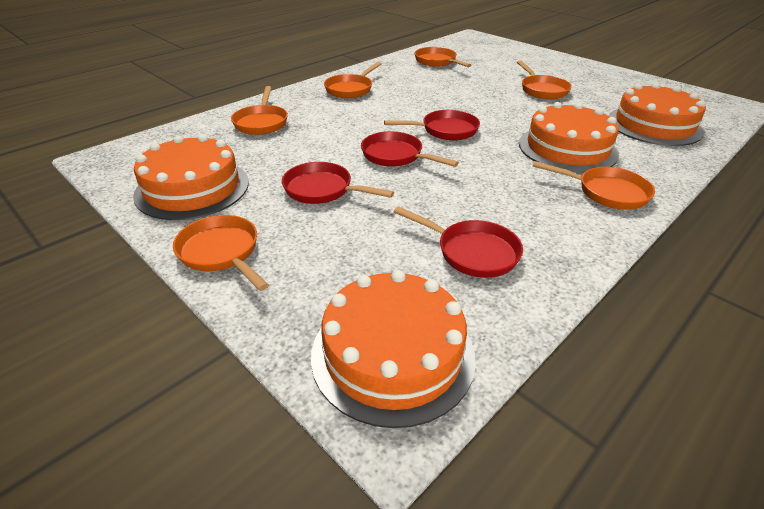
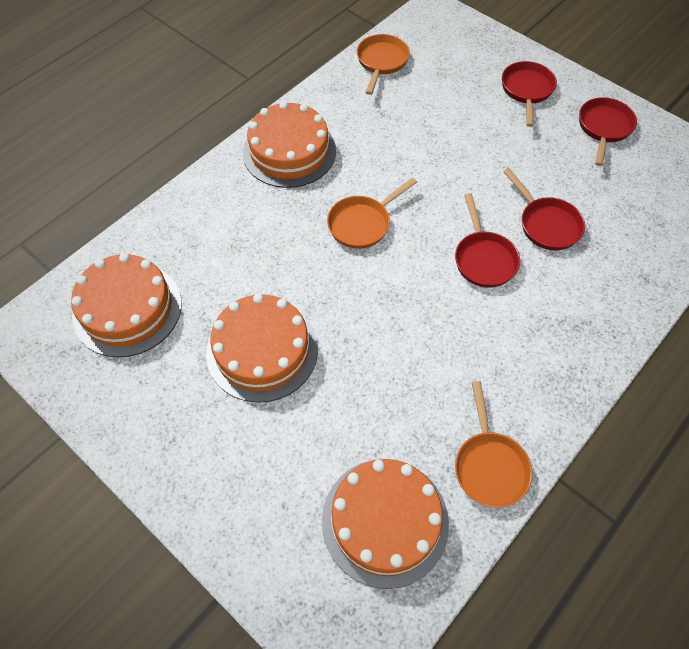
orange pan: 6 -> 3

